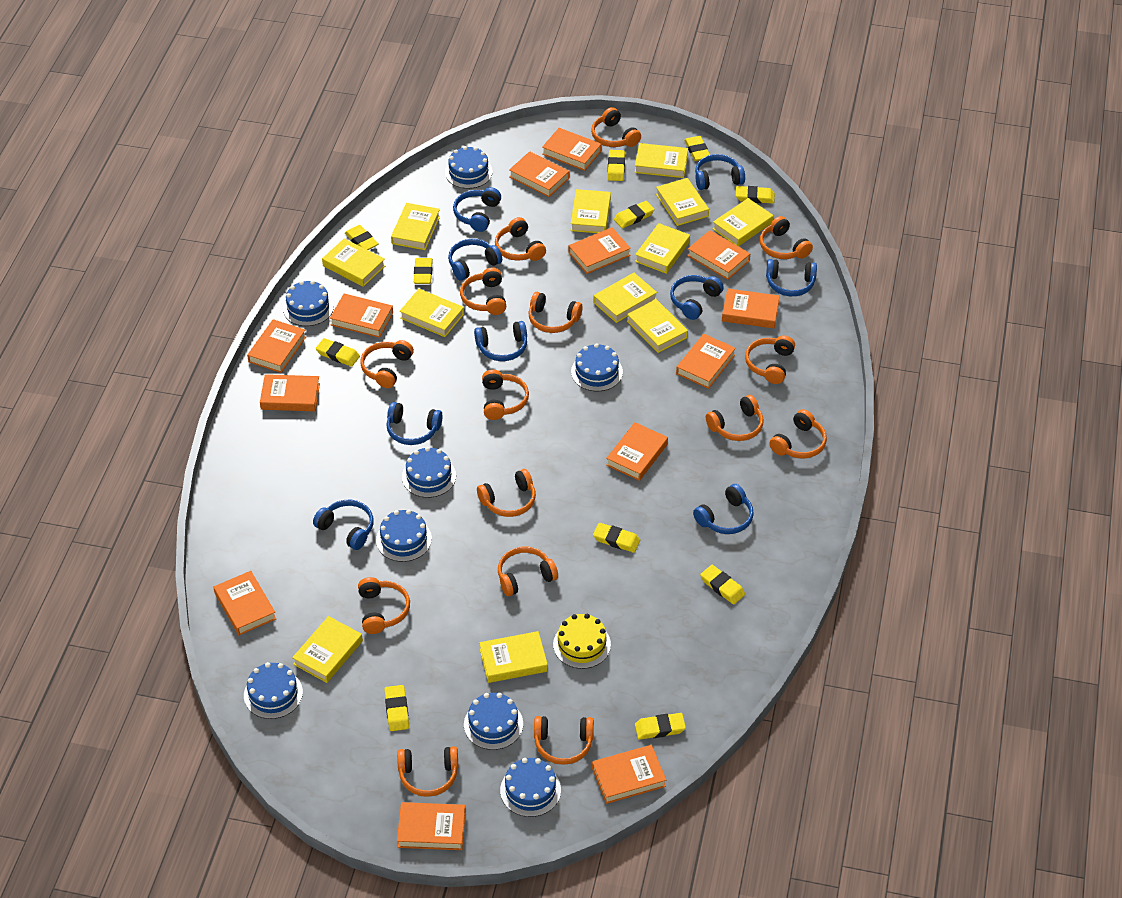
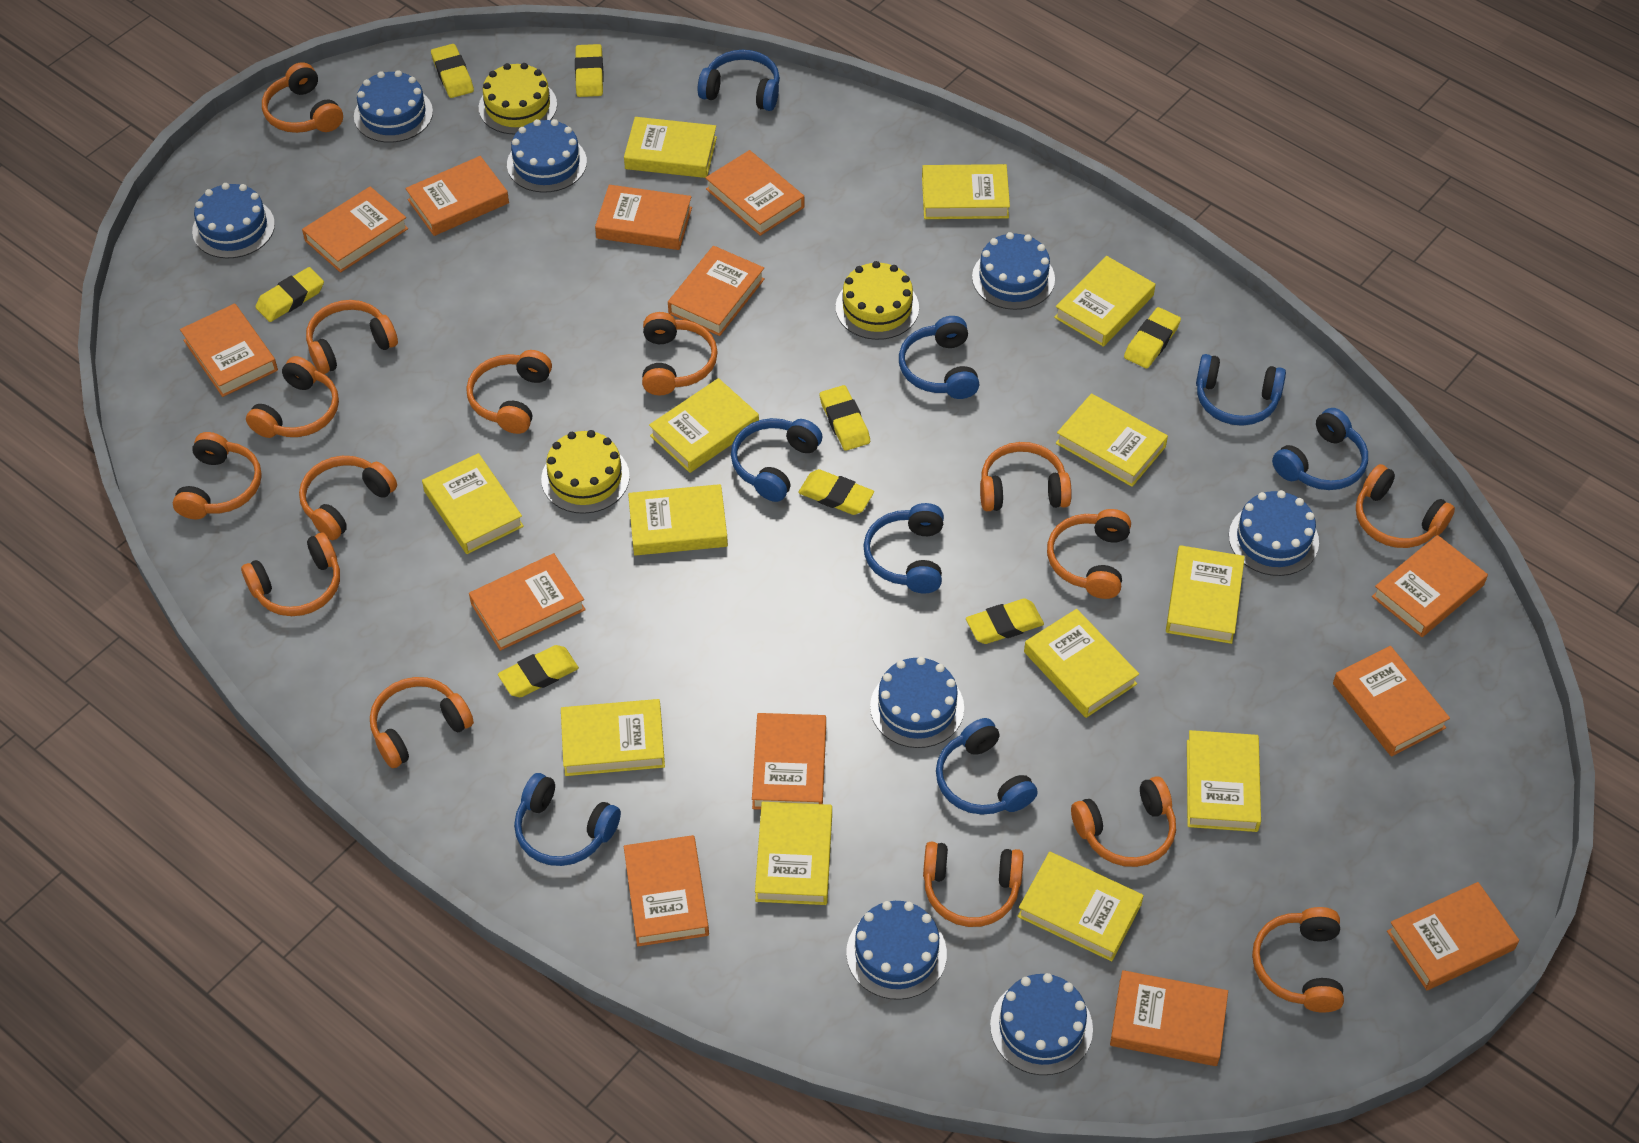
blue headphones: 9 -> 8
yellow book: 12 -> 13
yellow cake: 1 -> 3
yellow eraser: 11 -> 8

